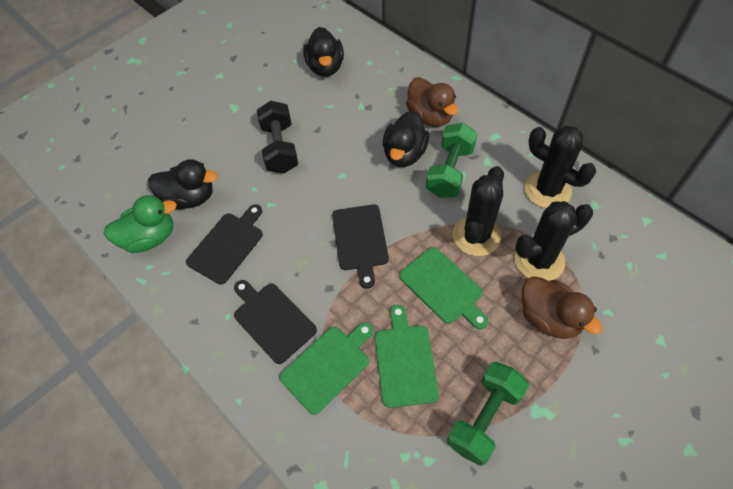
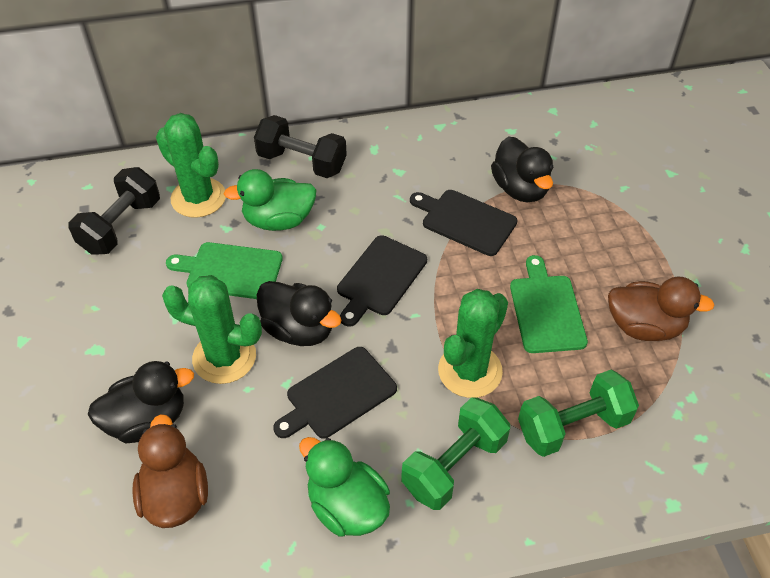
black cactus: 3 -> 0
black dumbbell: 1 -> 2
green cactus: 0 -> 3
green cutting board: 3 -> 2
green duck: 1 -> 2

